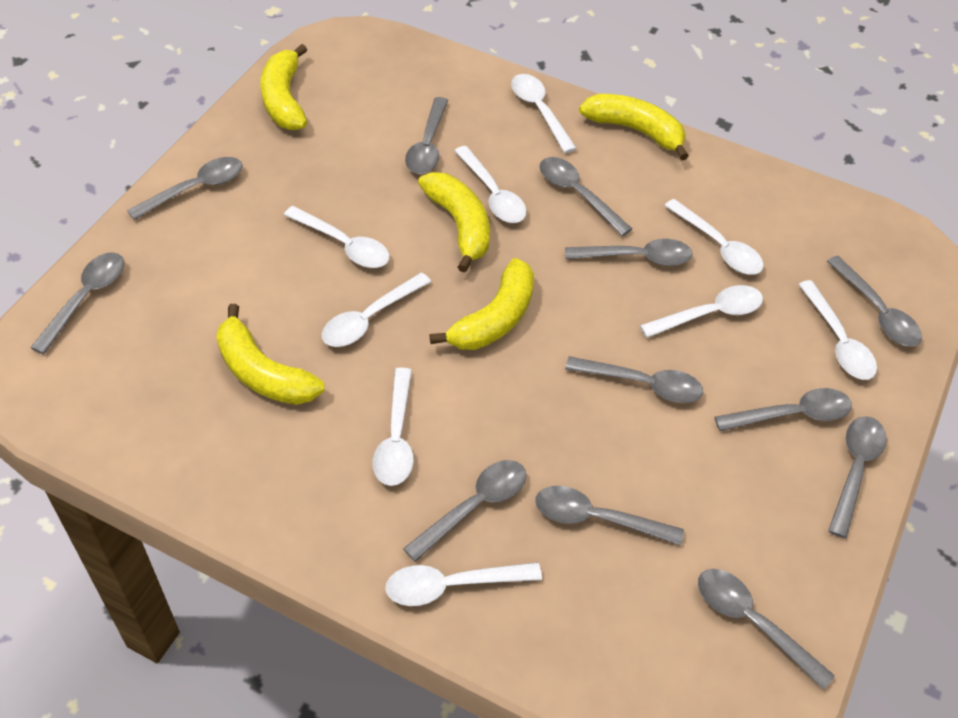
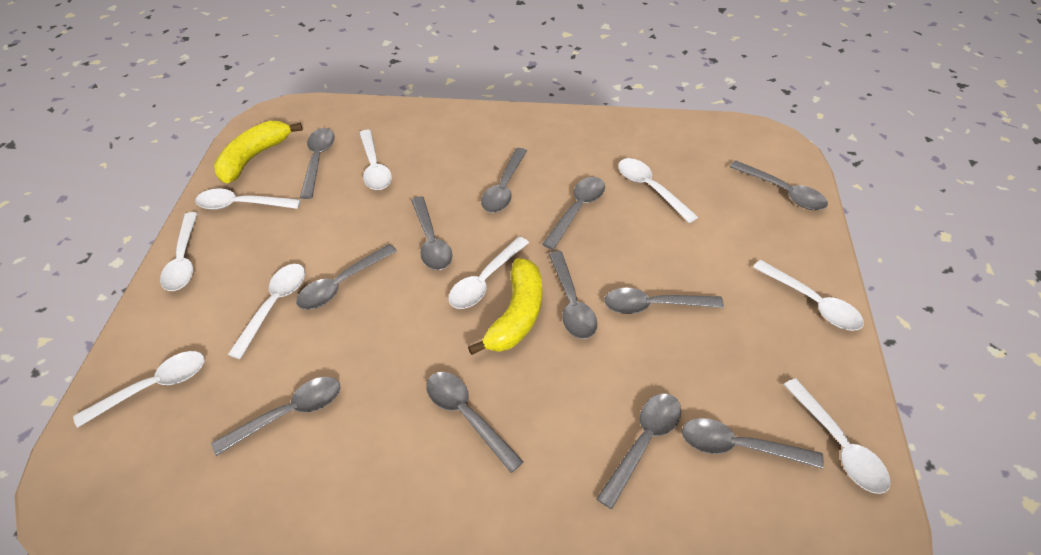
yellow banana: 5 -> 2

